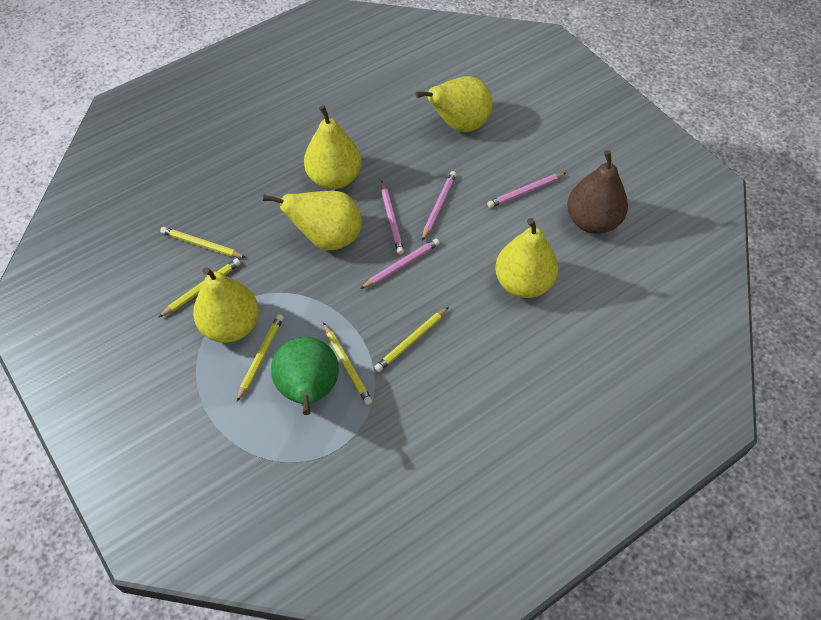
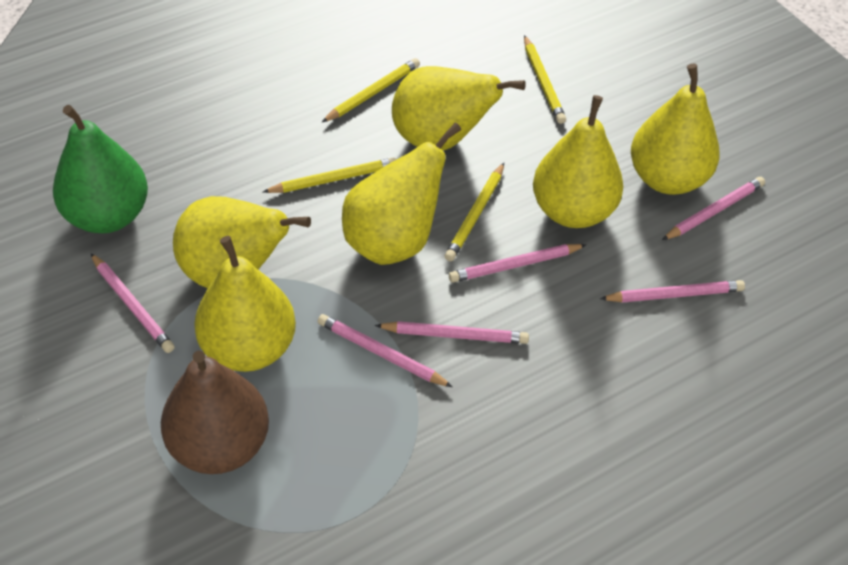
pink pencil: 4 -> 6
yellow pear: 5 -> 6
yellow pencil: 5 -> 4

